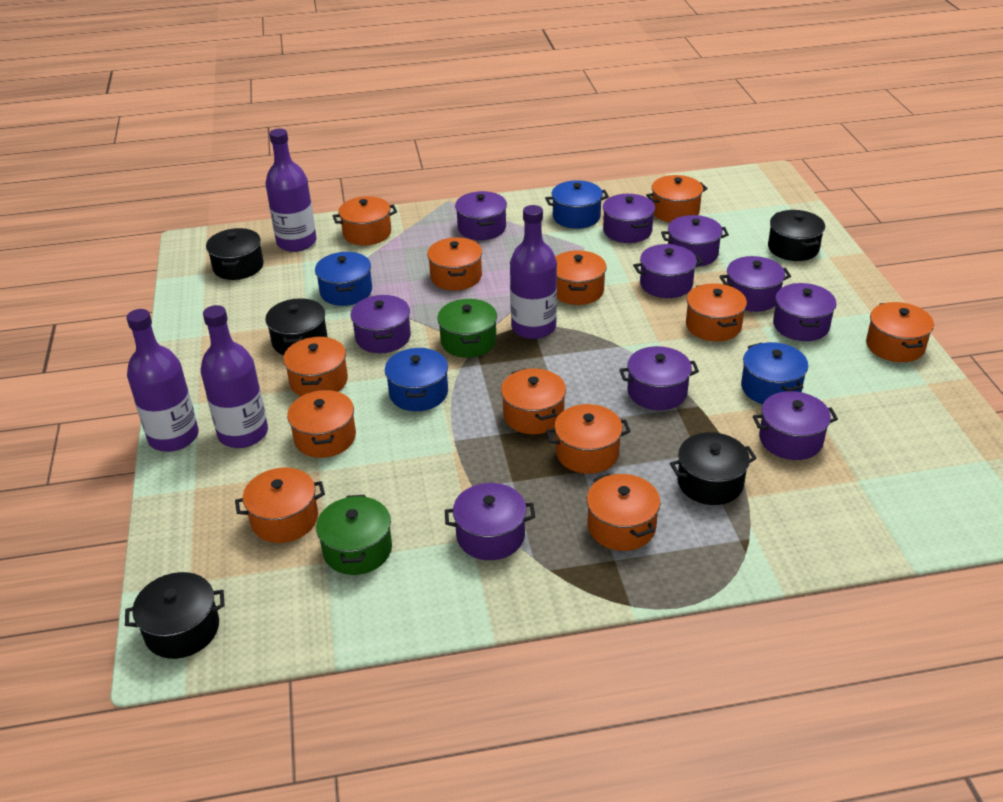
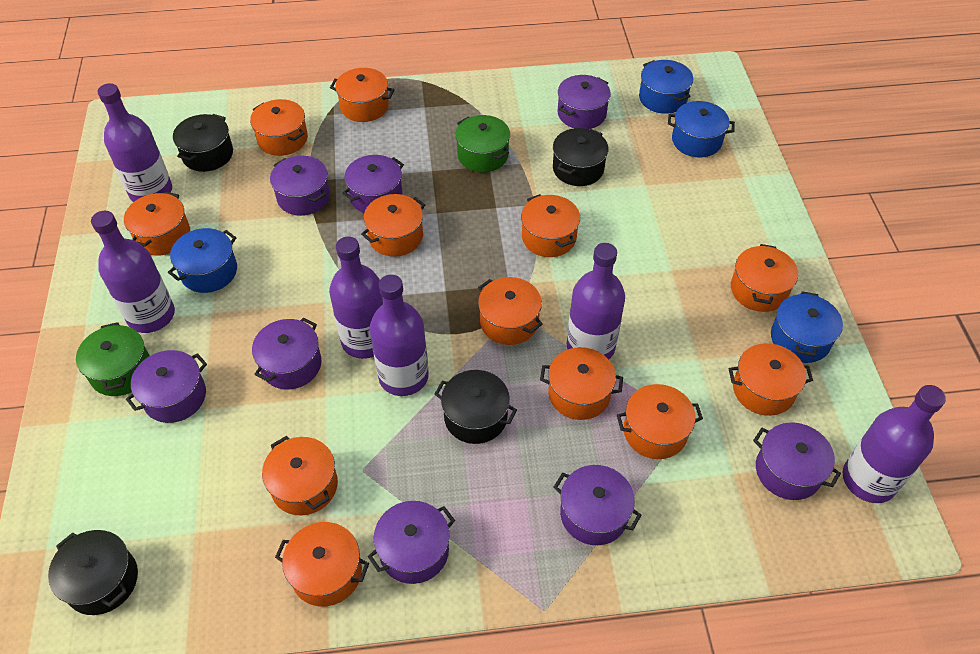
black pot: 5 -> 4
purple bottle: 4 -> 6
purple pot: 10 -> 8

